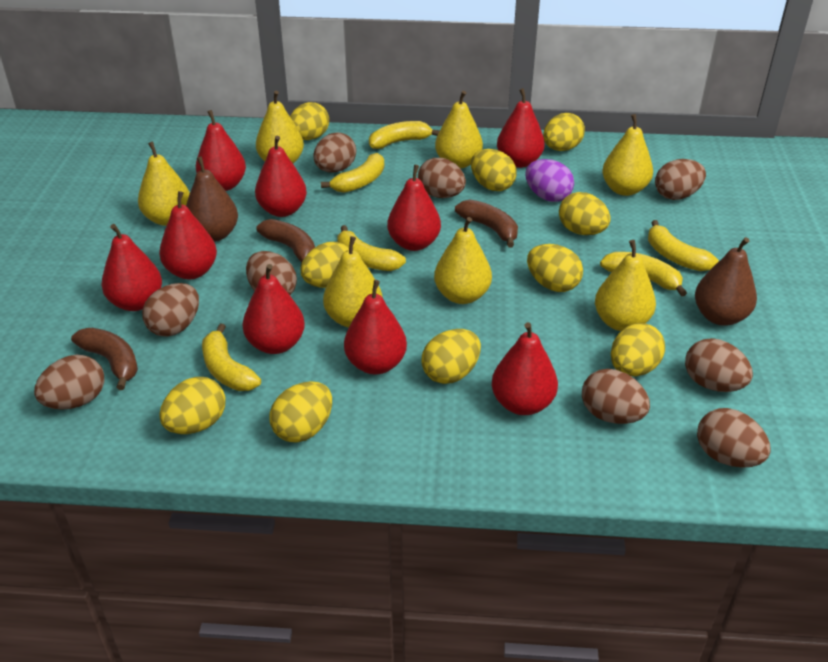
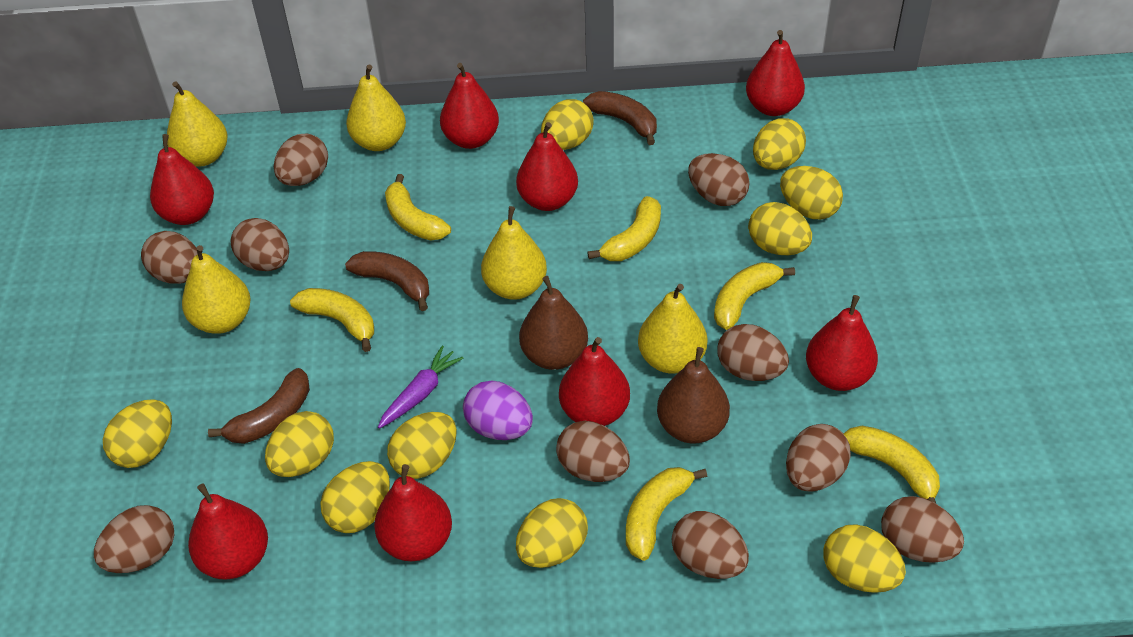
brown egg: 9 -> 10
purple carrot: 0 -> 1
red pear: 9 -> 8
yellow pear: 7 -> 5

